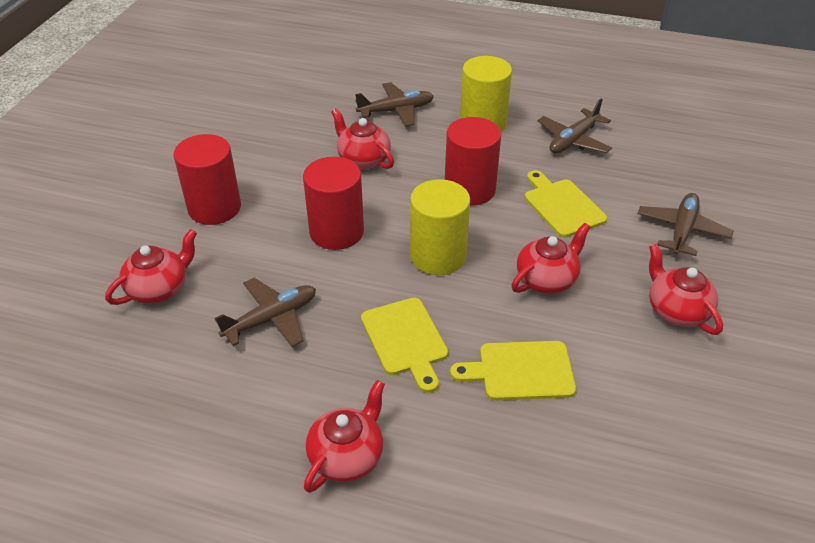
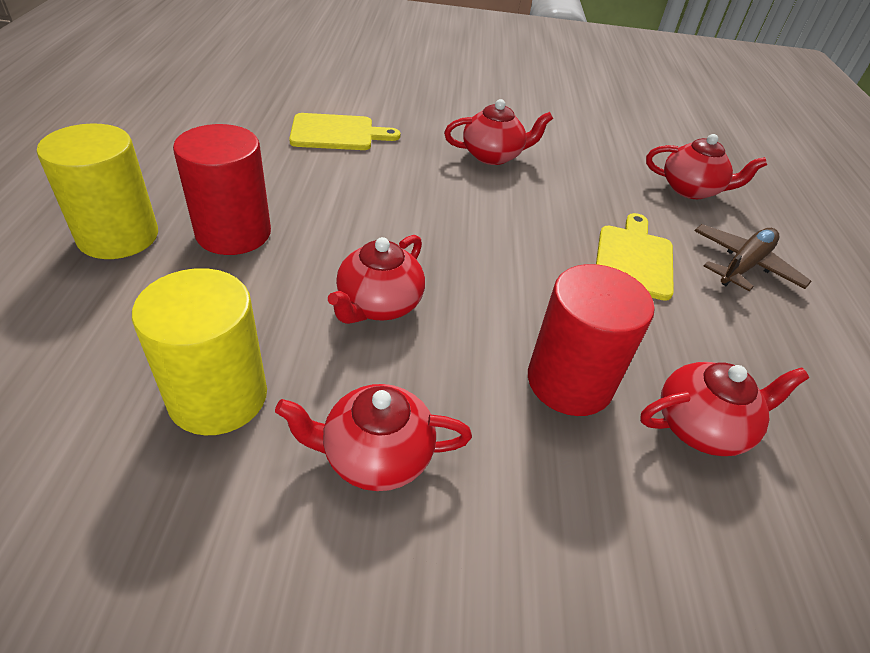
brown plane: 4 -> 1
red cylinder: 3 -> 2
yellow cutting board: 3 -> 2

